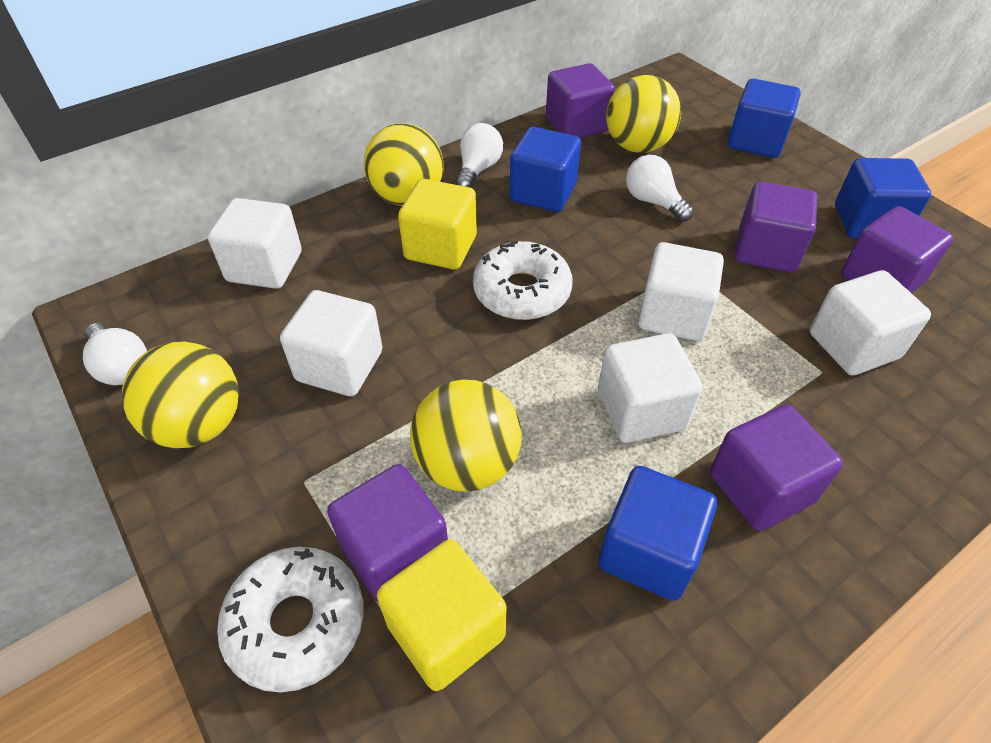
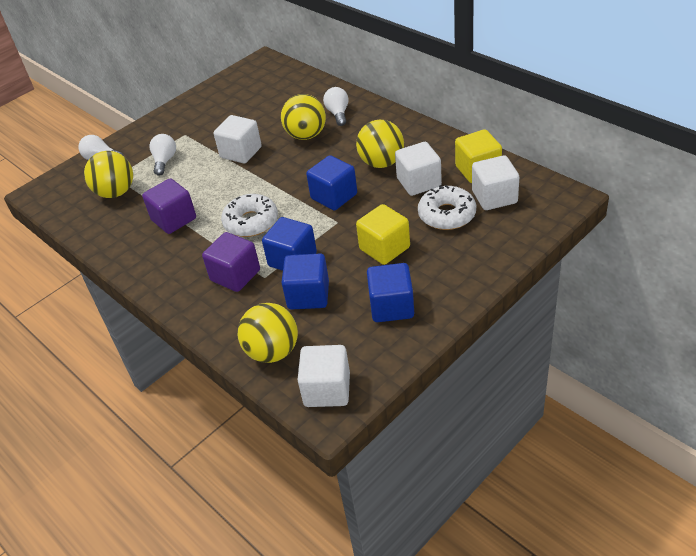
purple cube: 5 -> 2
white cube: 5 -> 4

